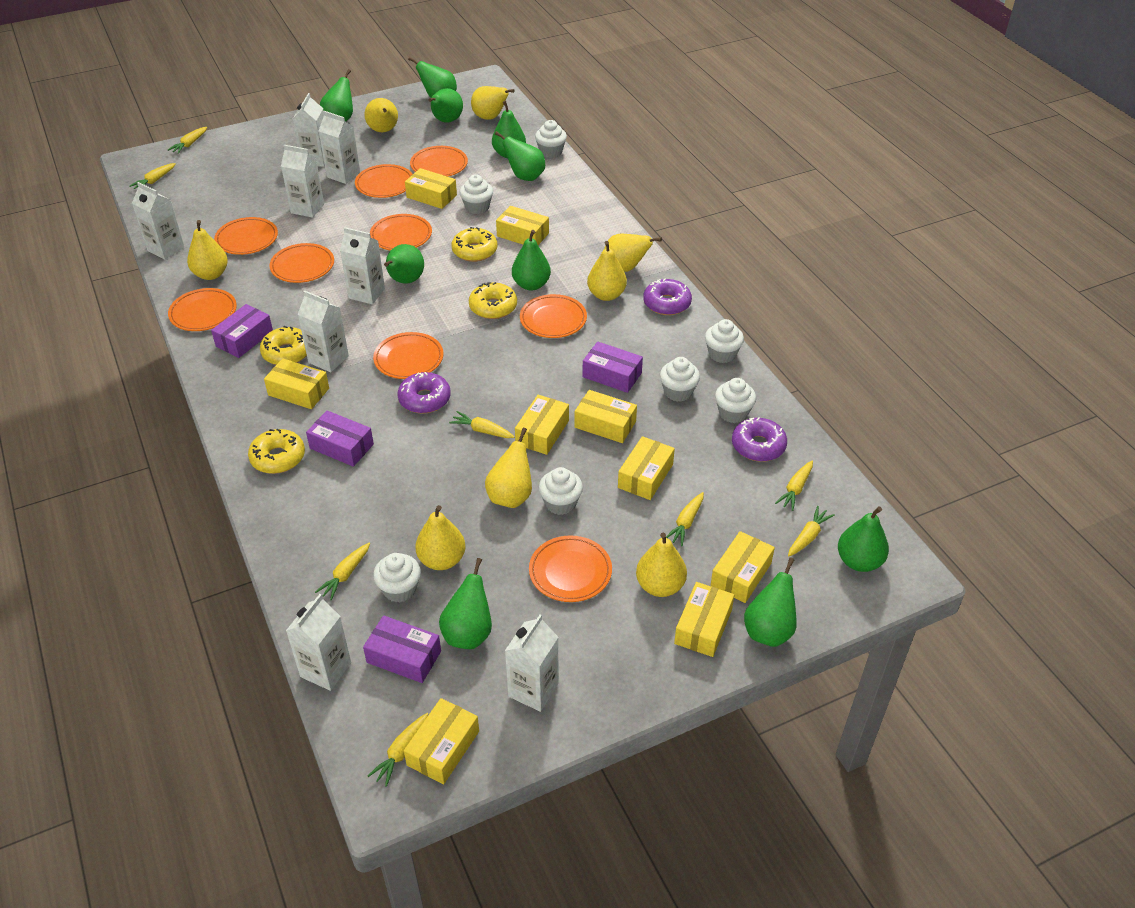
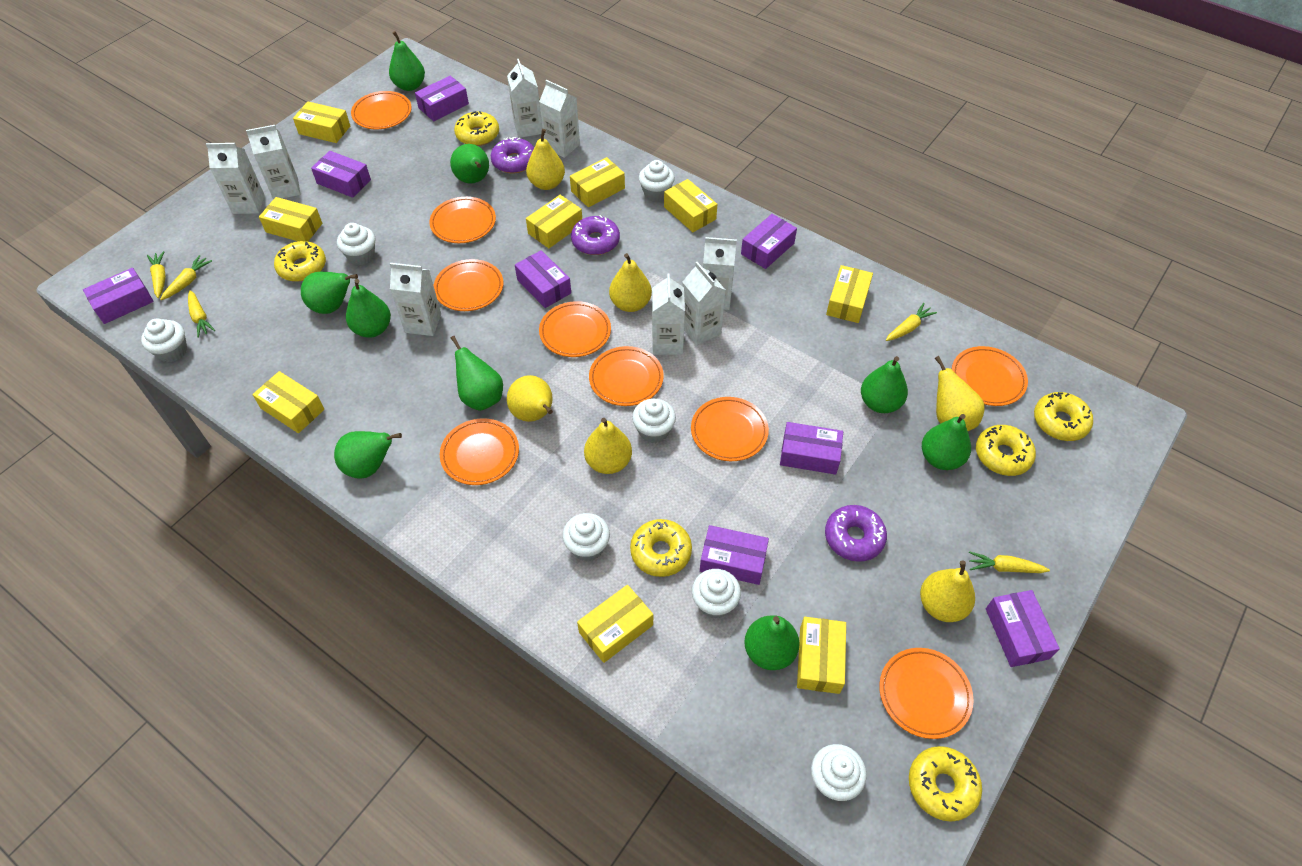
green pear: 10 -> 9
purple box: 4 -> 8
yellow carrot: 8 -> 5
yellow donut: 4 -> 6
yellow pear: 8 -> 6

